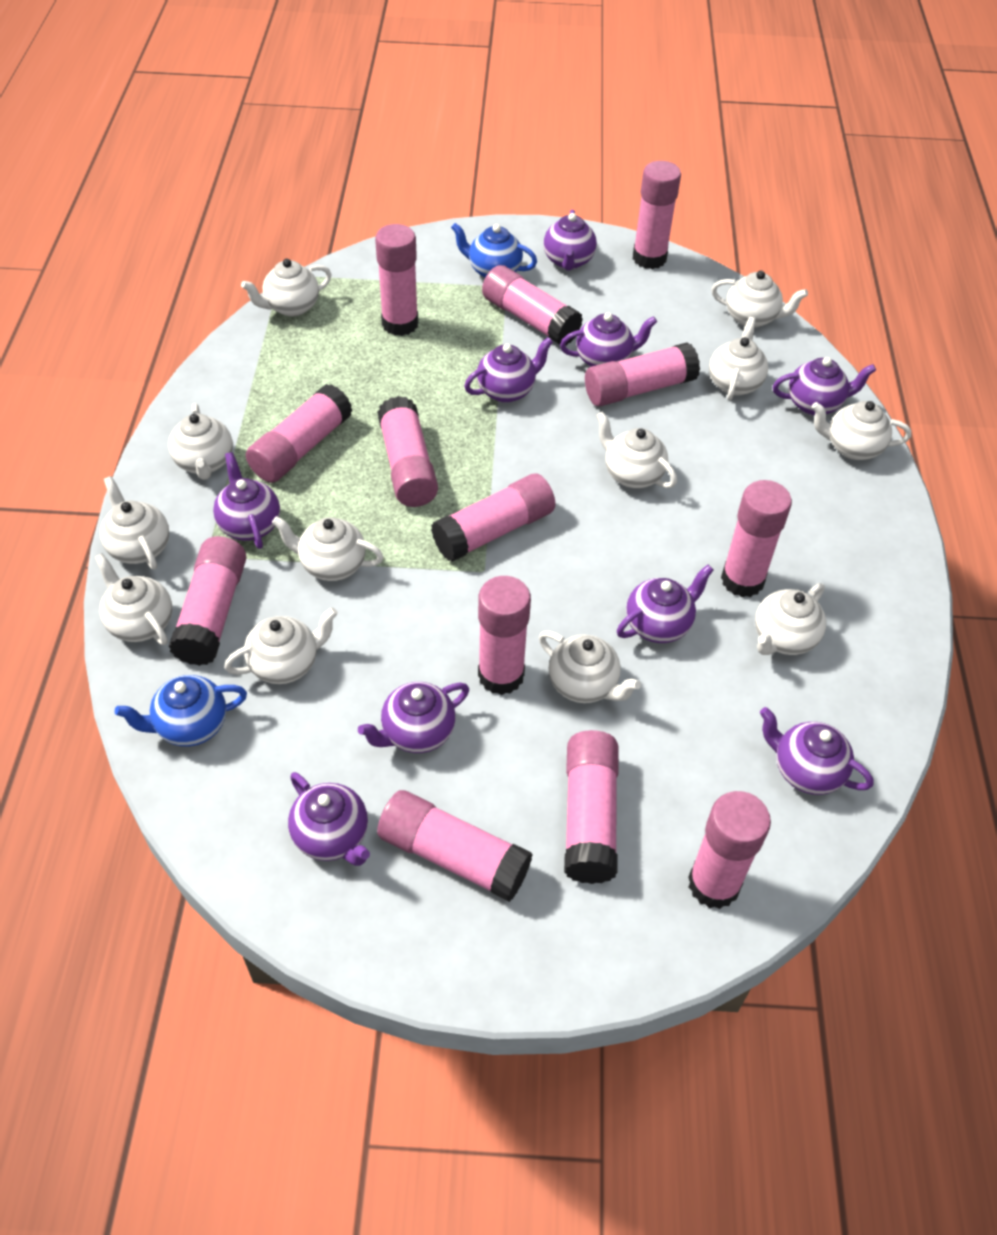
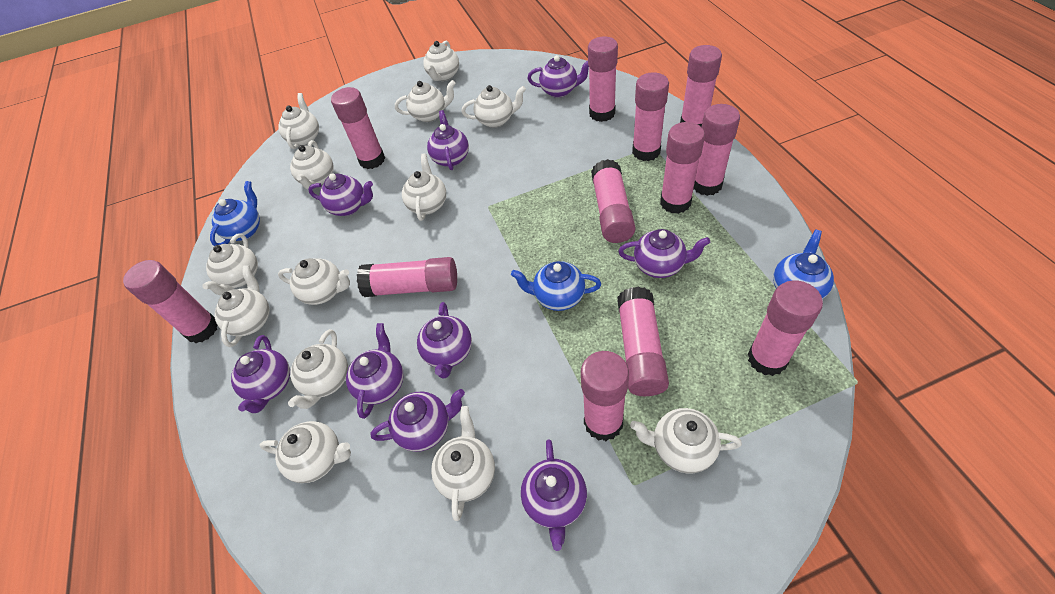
blue teapot: 2 -> 3
pink glue stick: 13 -> 12
white teapot: 12 -> 13

